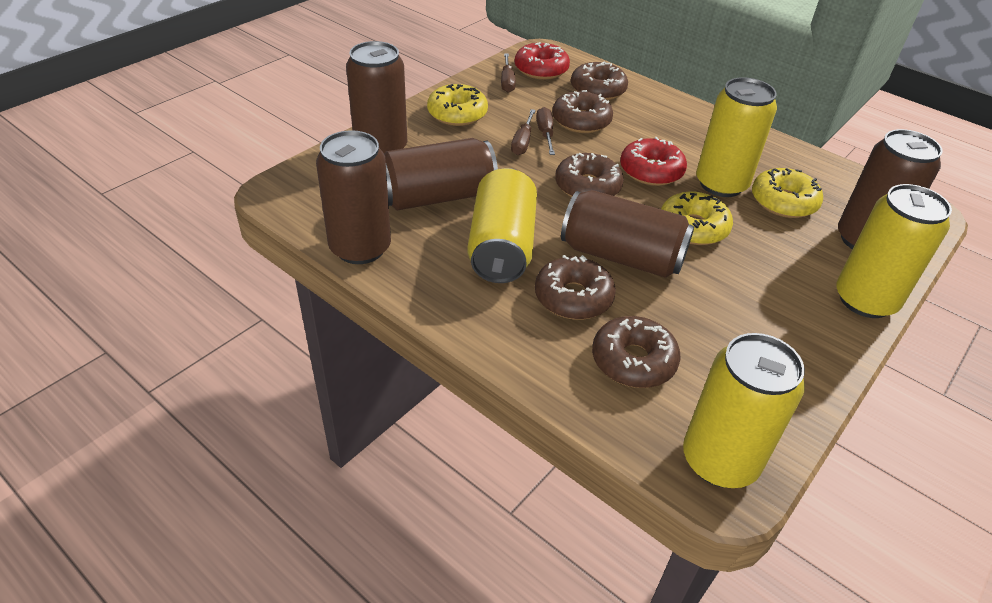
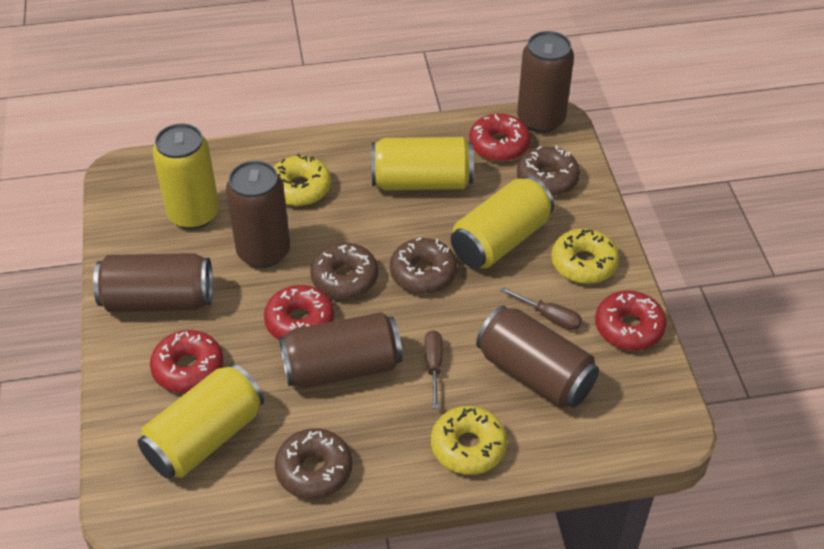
brown donut: 5 -> 4
brown screwdriver: 3 -> 2
red donut: 2 -> 4

